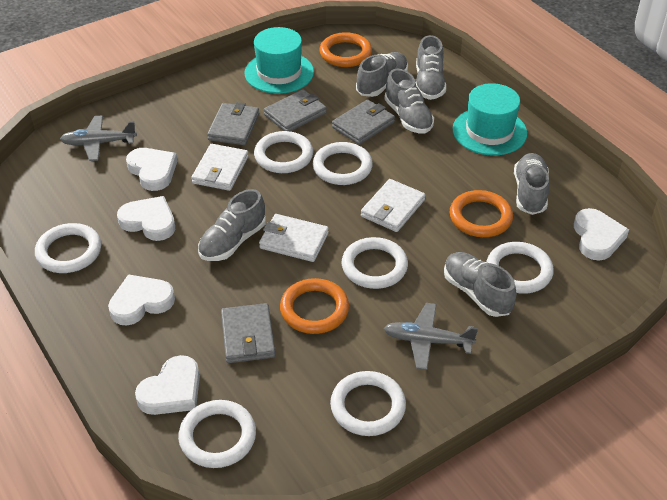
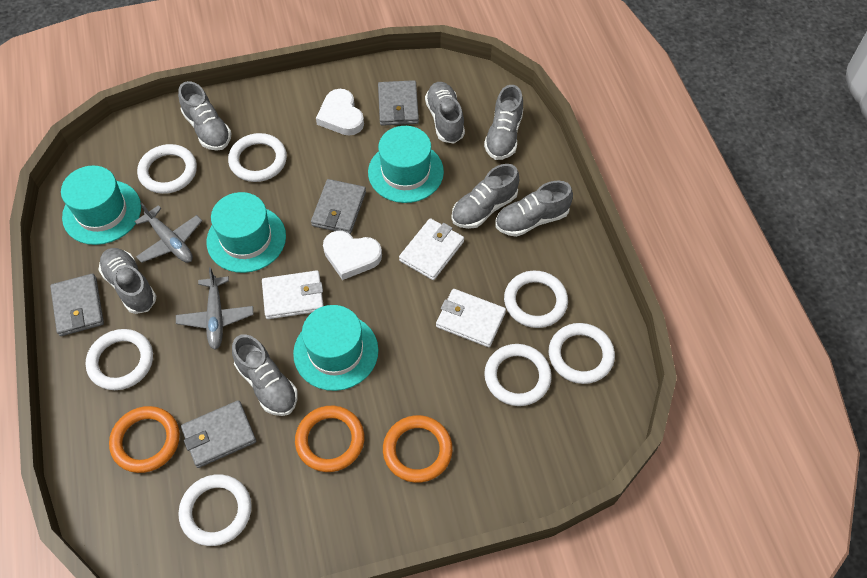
grey shoe: 6 -> 7
turquoise hat: 2 -> 4
white heart: 5 -> 2

